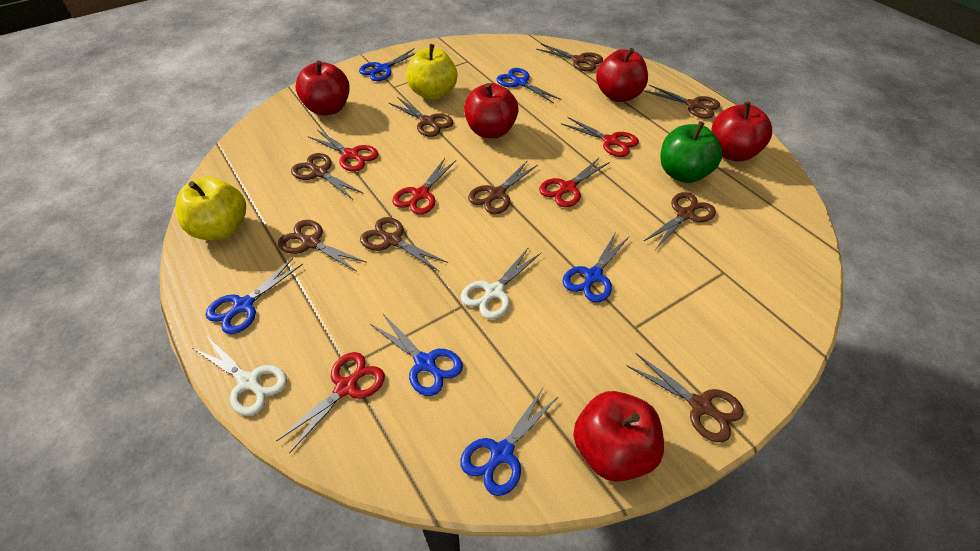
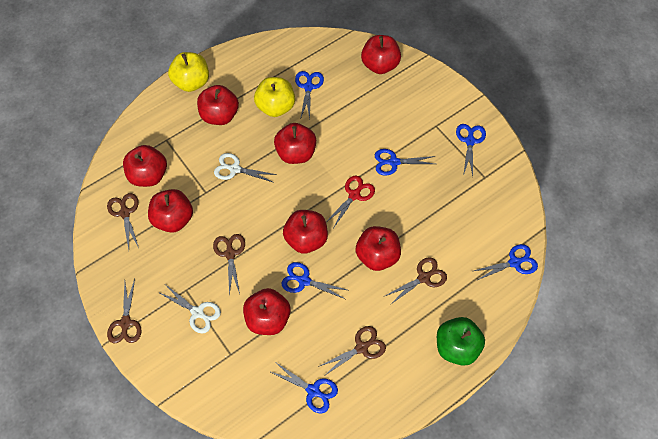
brown scissors: 9 -> 5
red apple: 5 -> 8
red scissors: 5 -> 1

